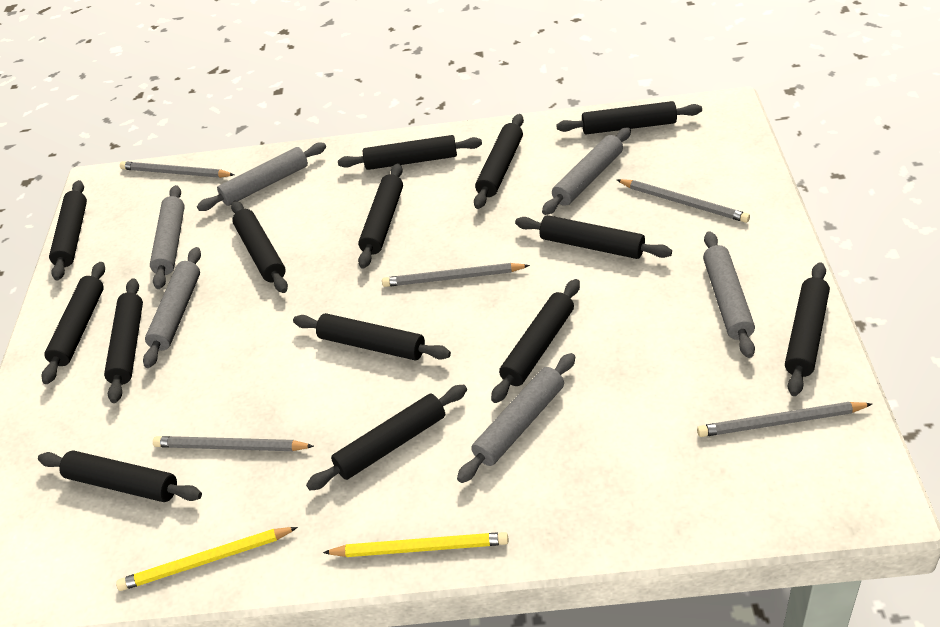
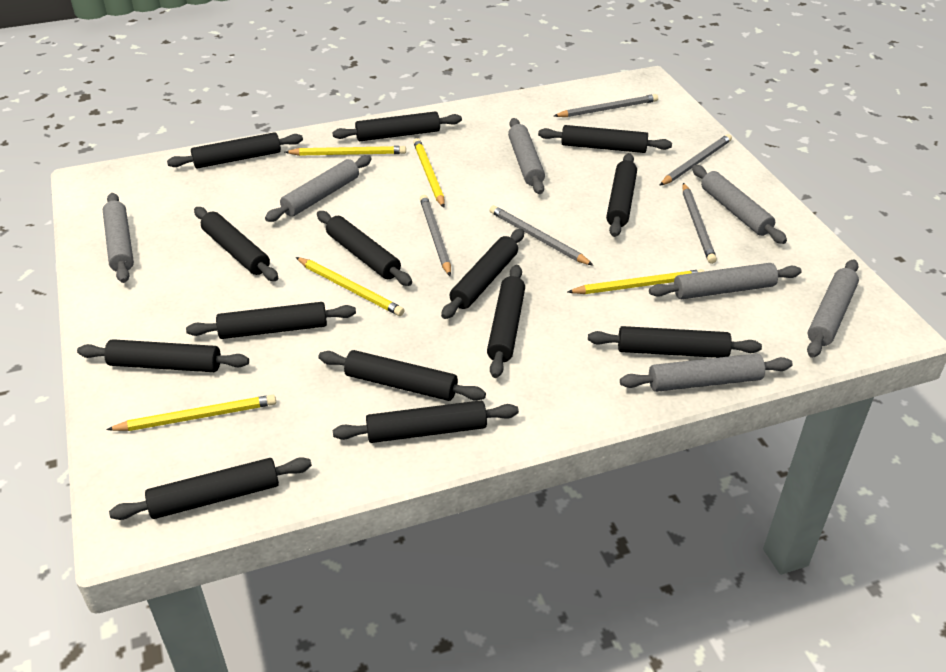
grey rolling pin: 6 -> 7
yellow pencil: 2 -> 5

